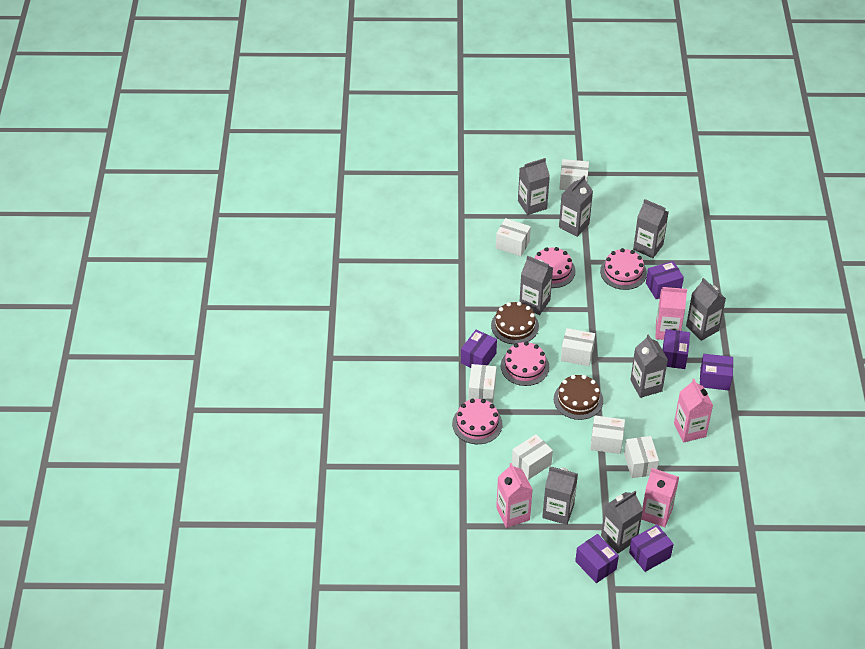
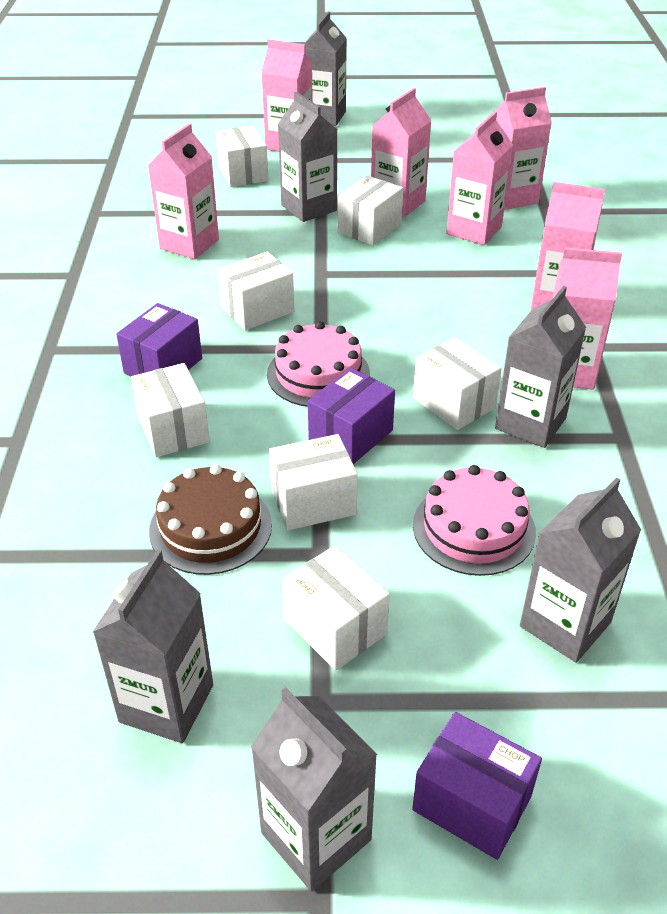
brown cake: 2 -> 1
grey carton: 8 -> 6
pink cake: 4 -> 2
pink carton: 4 -> 7
purple box: 6 -> 3

